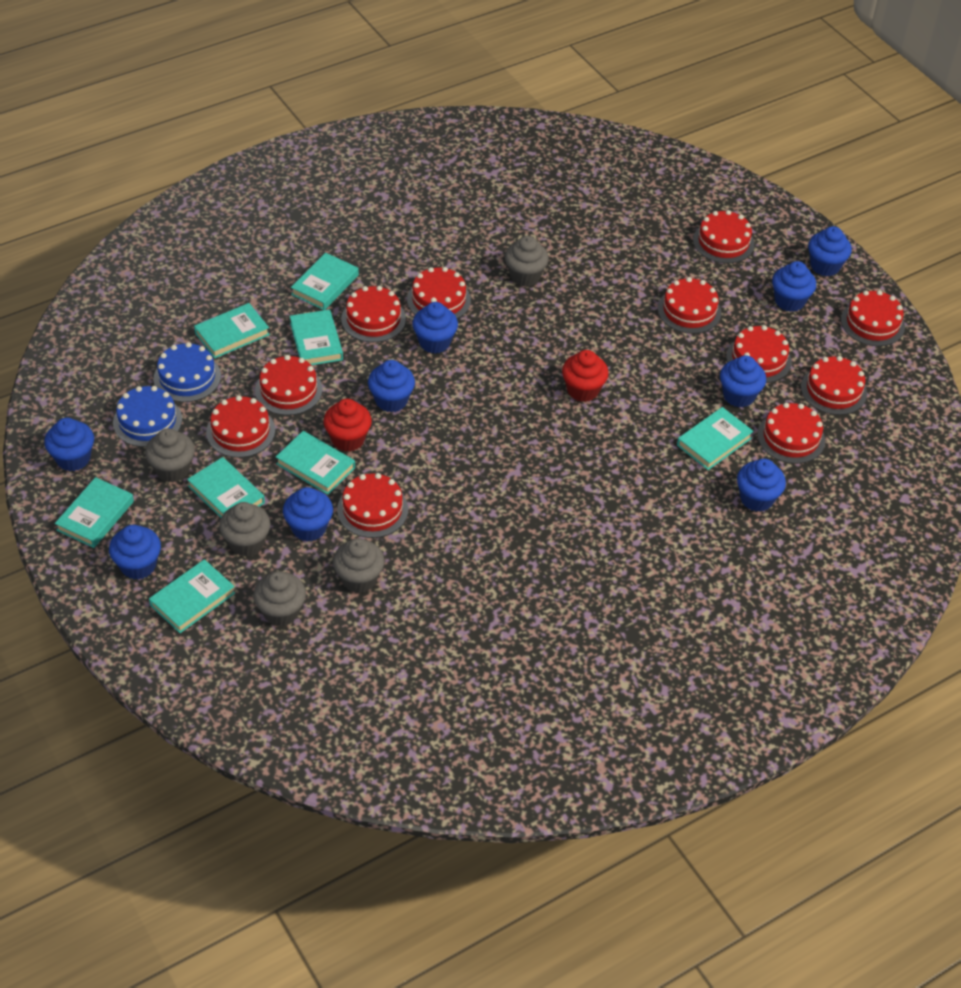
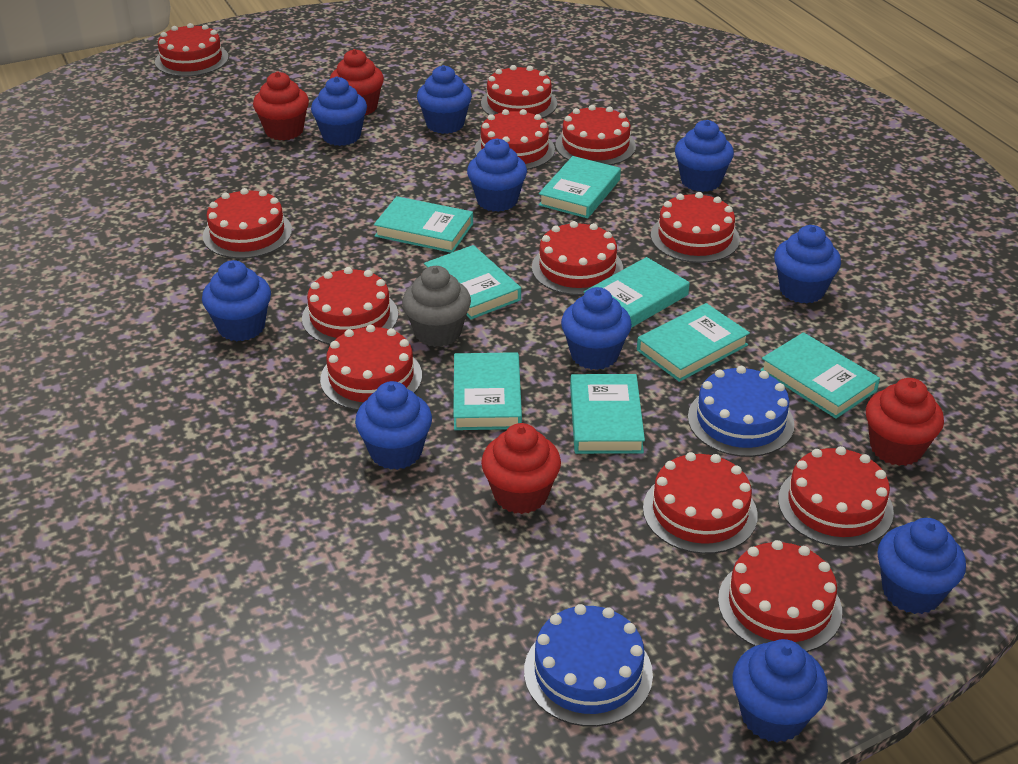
blue cupcake: 9 -> 10
grey cupcake: 5 -> 1
red cake: 11 -> 12
red cupcake: 2 -> 4

